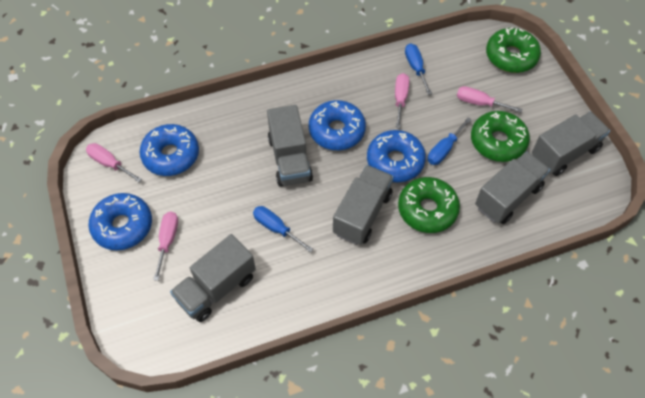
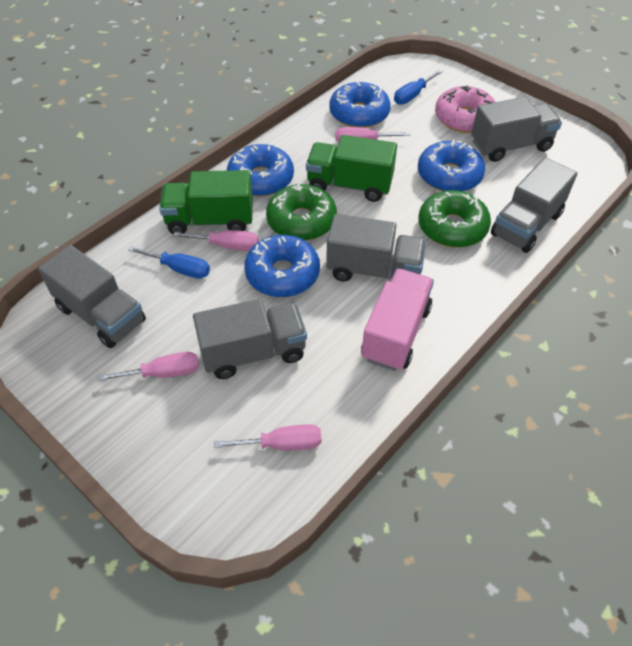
blue screwdriver: 3 -> 2
green donut: 3 -> 2
green truck: 0 -> 2
pink donut: 0 -> 1
pink truck: 0 -> 1

